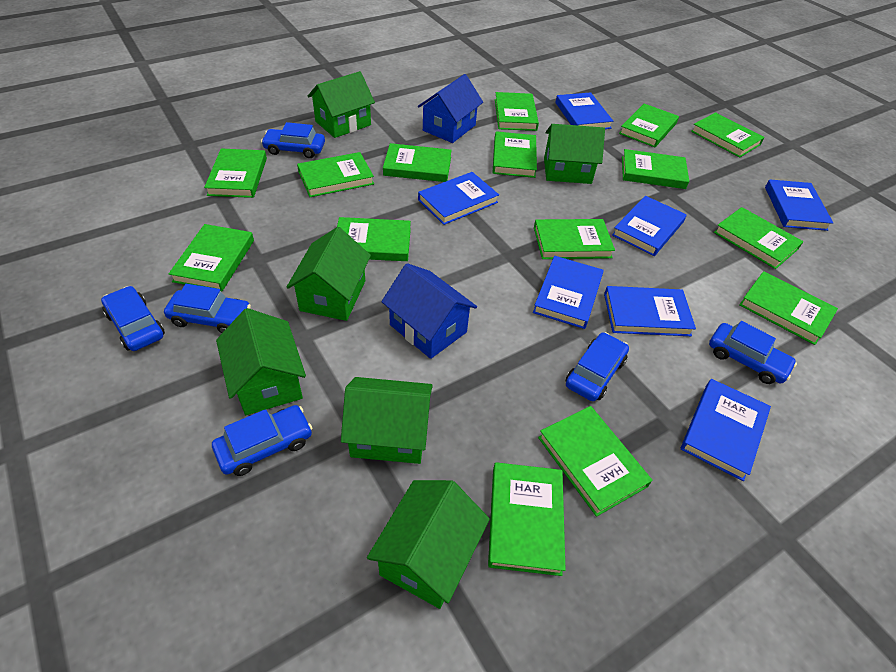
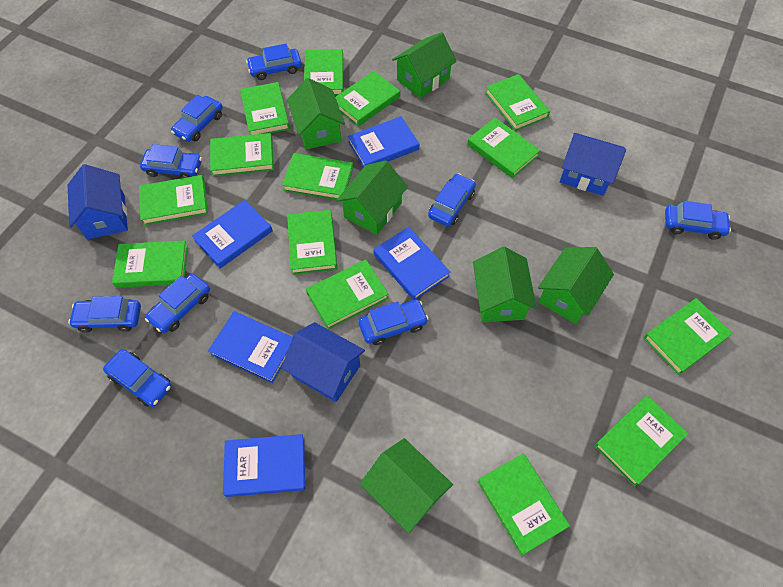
blue book: 7 -> 5
blue car: 6 -> 9
blue house: 2 -> 3
green book: 15 -> 14

